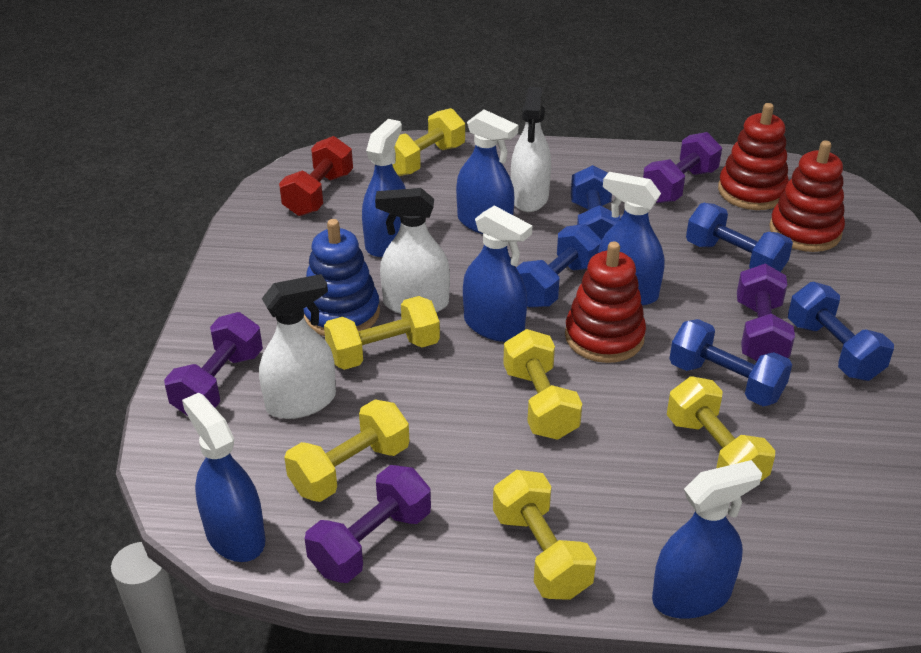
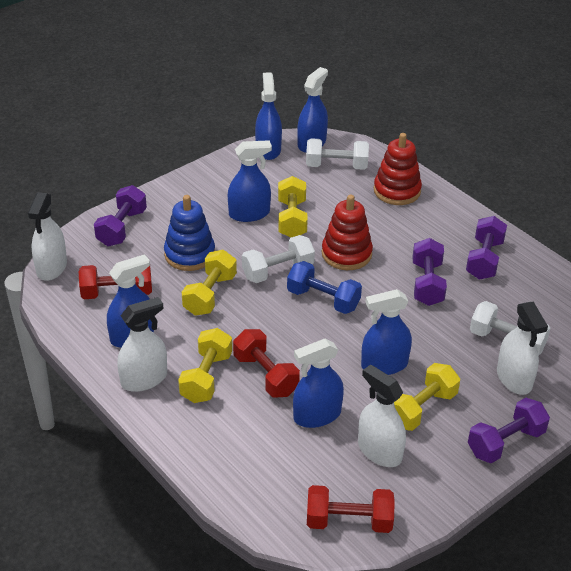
blue dumbbell: 5 -> 1
red dumbbell: 1 -> 3
red stacking toy: 3 -> 2
white dumbbell: 0 -> 3
white spray bottle: 3 -> 4
yellow dumbbell: 6 -> 4

